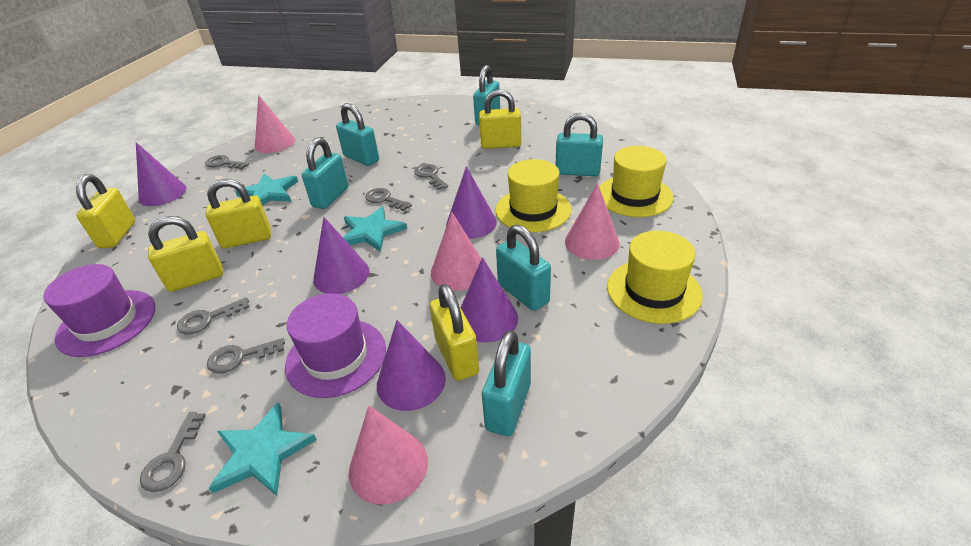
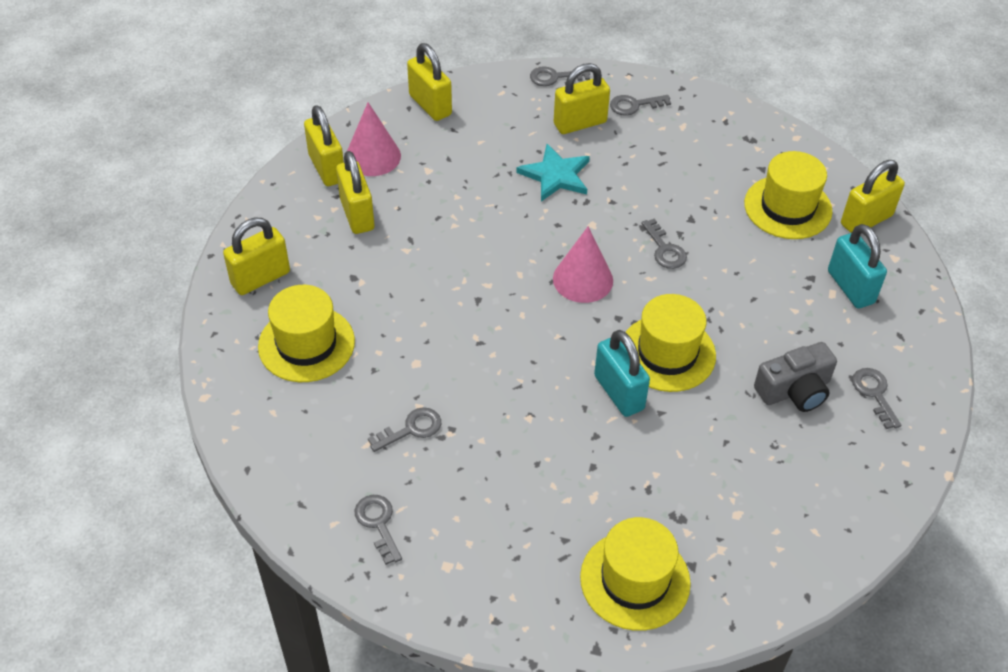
grey camera: 0 -> 1
pink cone: 4 -> 2
purple cone: 5 -> 0
purple hat: 2 -> 0
turquoise padlock: 6 -> 2
turquoise star: 3 -> 1
yellow hat: 3 -> 4
yellow padlock: 5 -> 6

